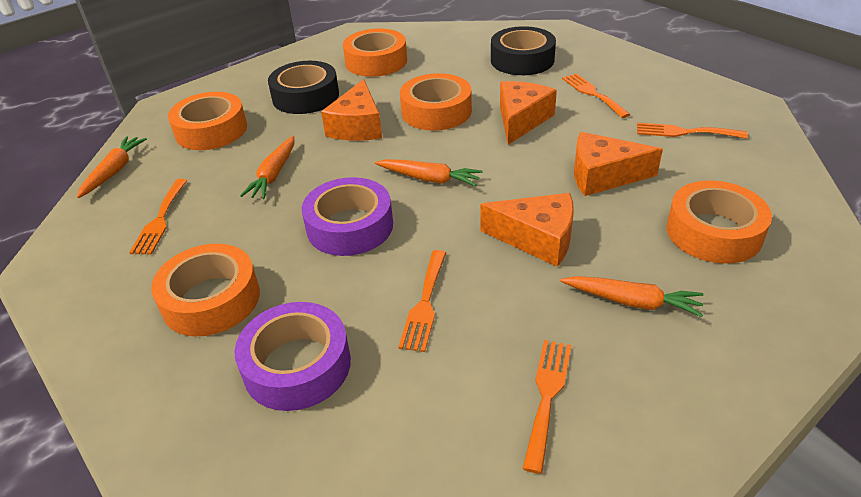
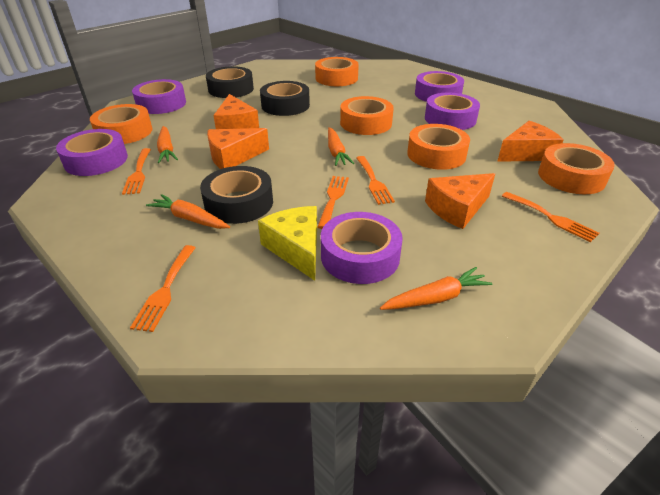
black tape: 2 -> 3
purple tape: 2 -> 5
yellow cheese: 0 -> 1

